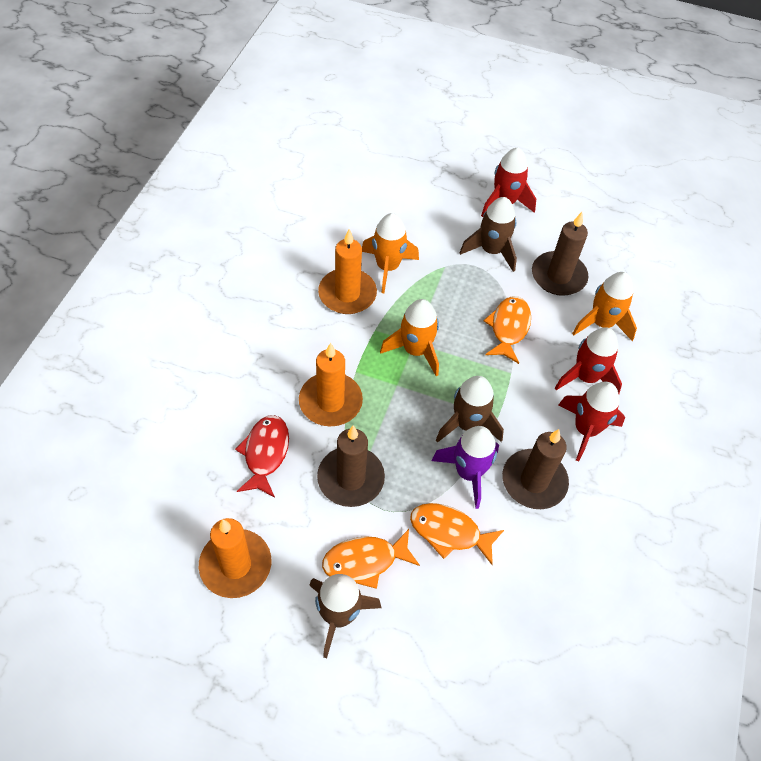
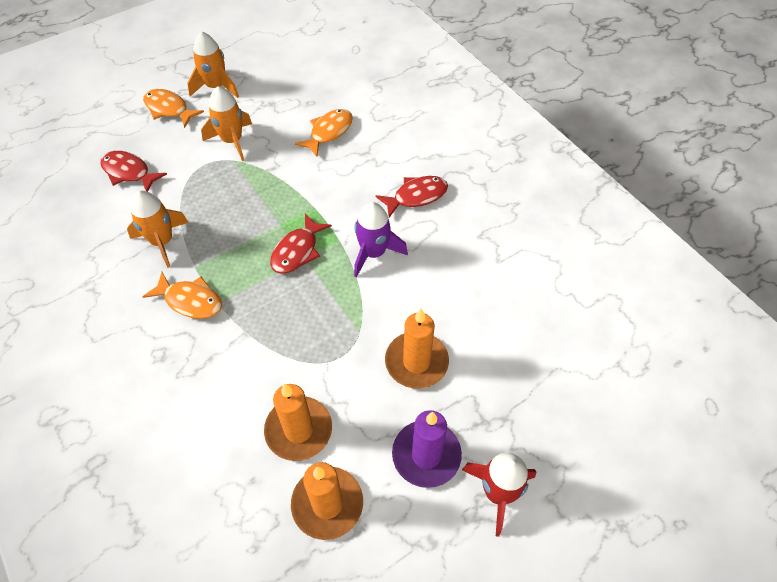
brown candle: 3 -> 0
brown rocket: 3 -> 0
purple candle: 0 -> 1
red fish: 1 -> 3
red rocket: 3 -> 1

